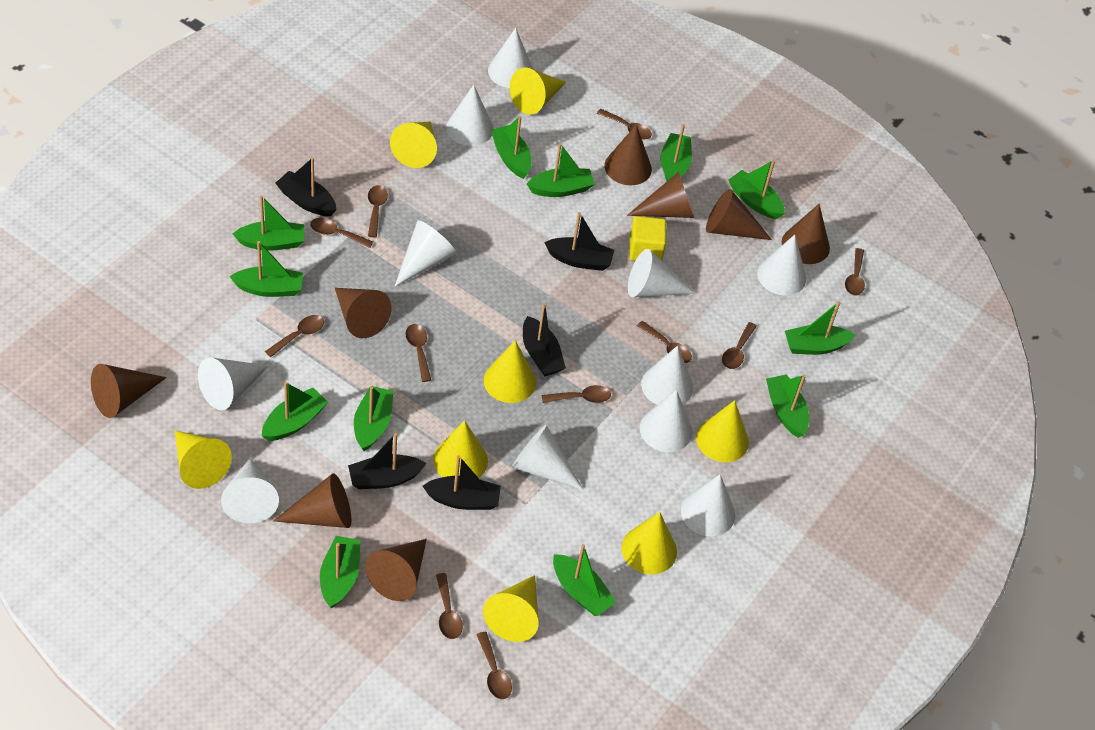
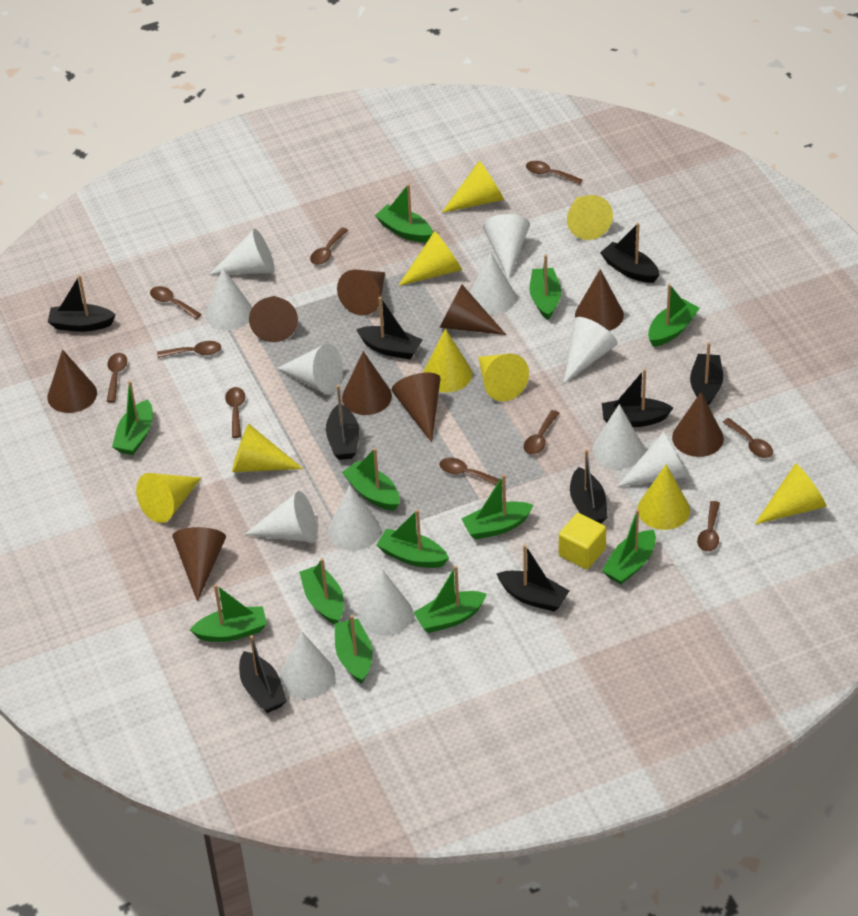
black boat: 5 -> 9
brown cone: 8 -> 9
brown spoon: 11 -> 10
white cone: 11 -> 12
yellow cone: 8 -> 9

